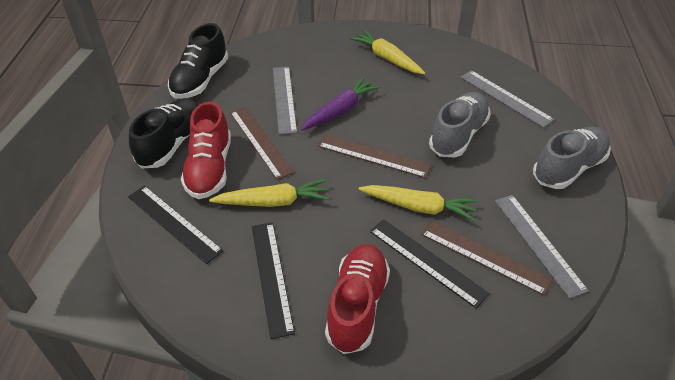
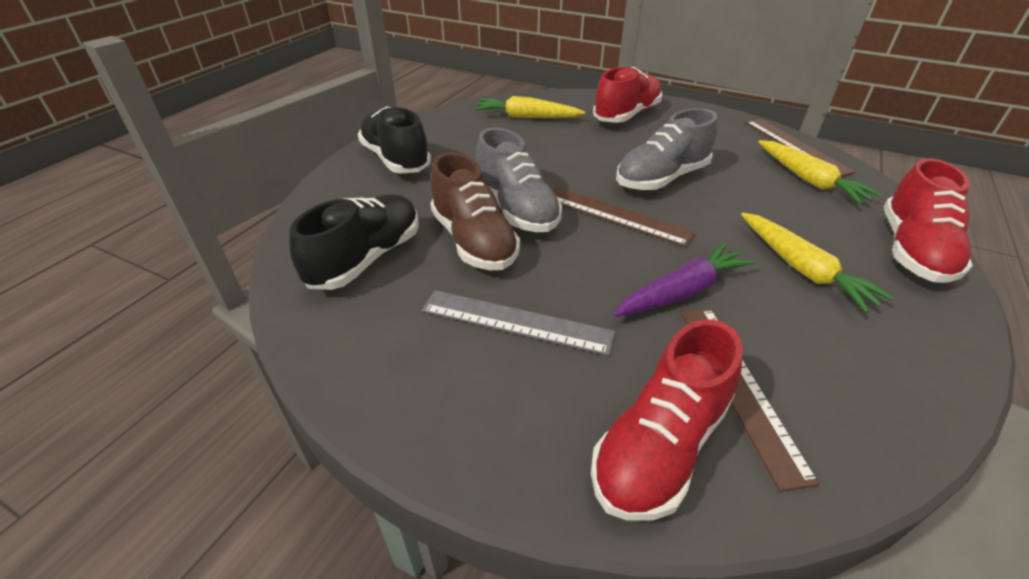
black ruler: 3 -> 0
brown shoe: 0 -> 1
grey ruler: 3 -> 1
red shoe: 2 -> 3

